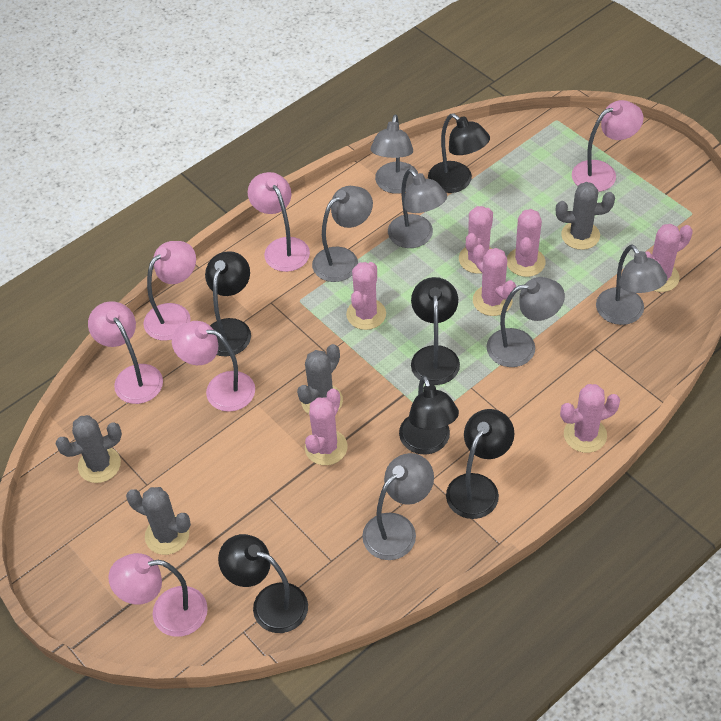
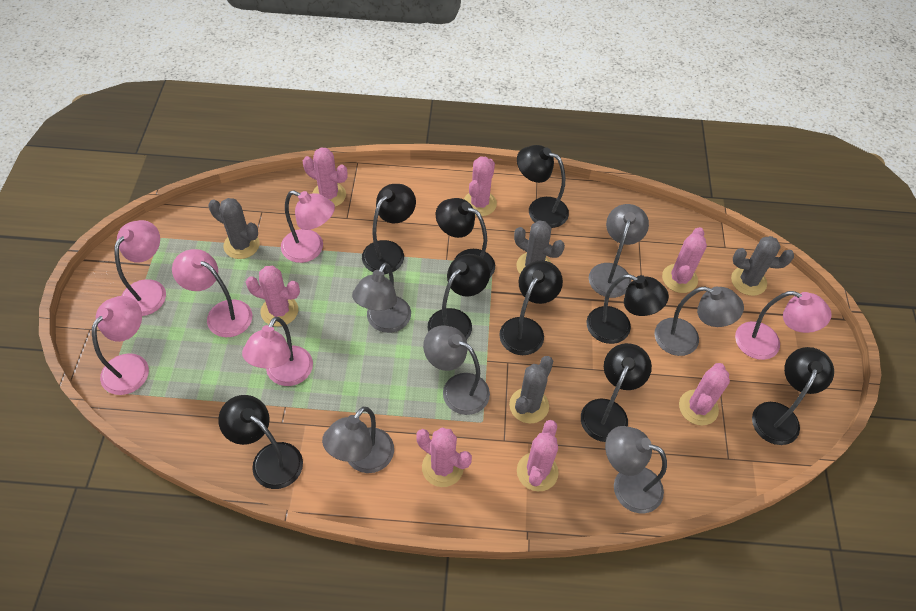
black lamp: 6 -> 9

